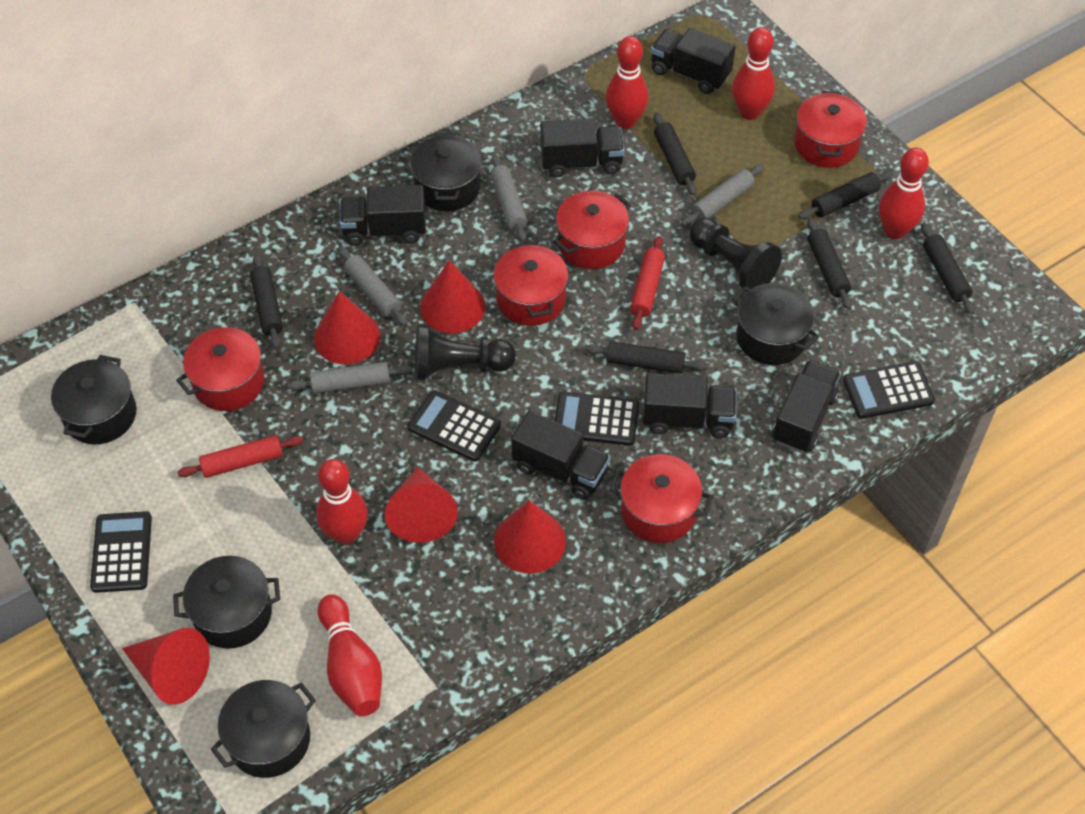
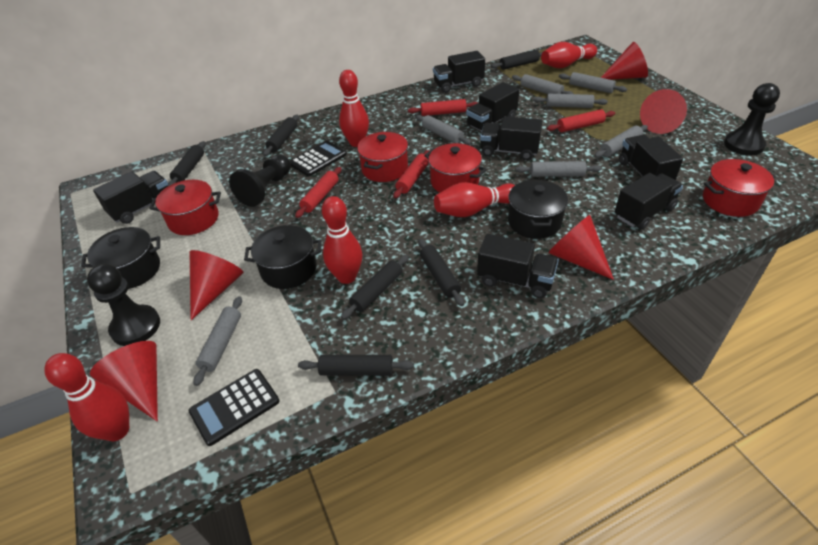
black calculator: 4 -> 2
black pawn: 2 -> 3
black pot: 5 -> 3
black truck: 6 -> 7
grey rolling pin: 4 -> 7
red pot: 5 -> 4
red rolling pin: 2 -> 4

